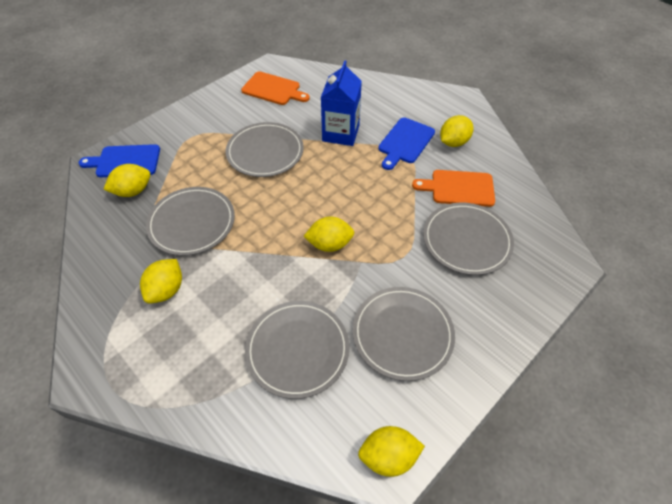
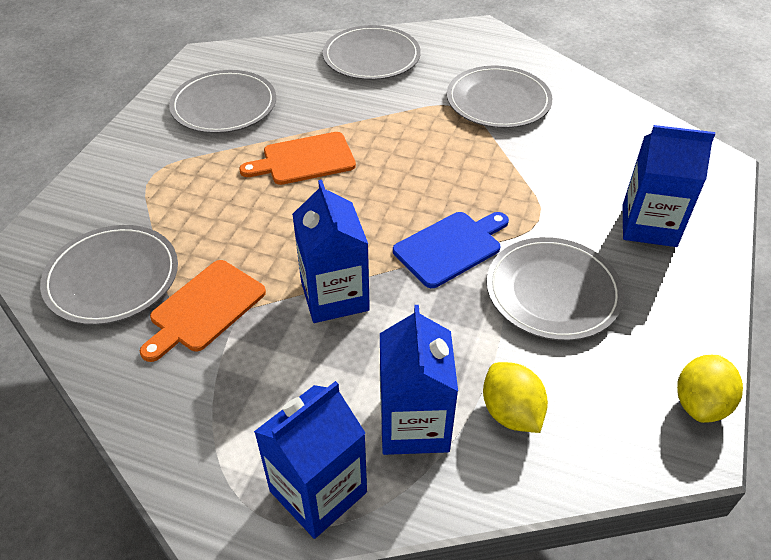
blue carton: 1 -> 4
blue cutting board: 2 -> 1
yellow lemon: 5 -> 2

